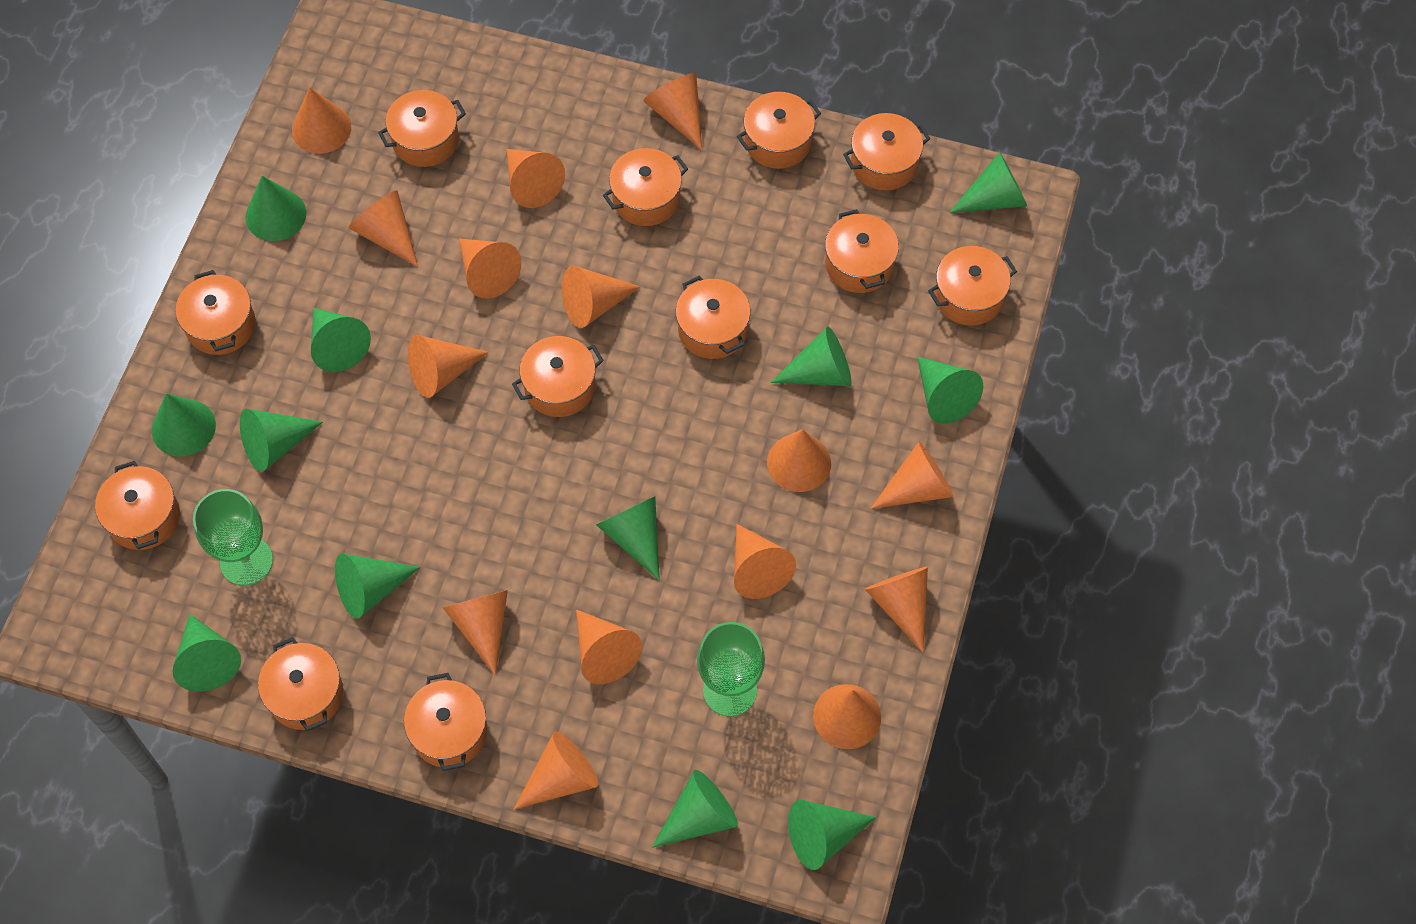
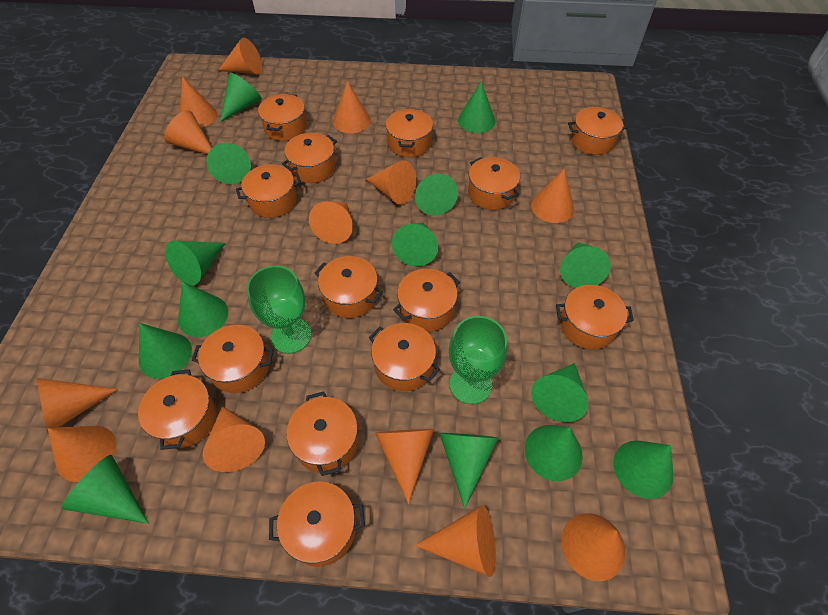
green cone: 12 -> 14
orange cone: 15 -> 13
orange pot: 12 -> 14

